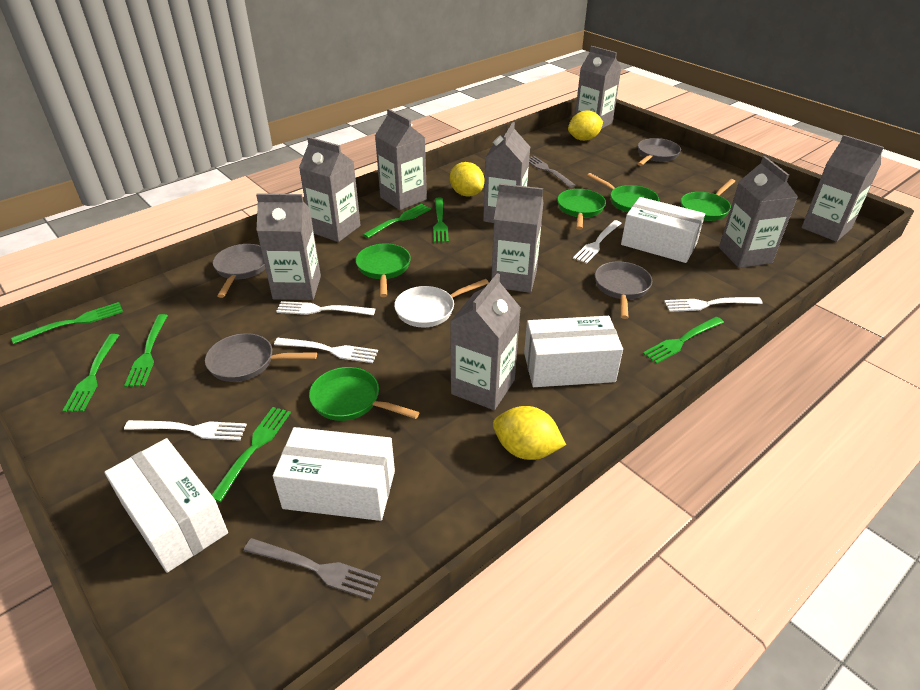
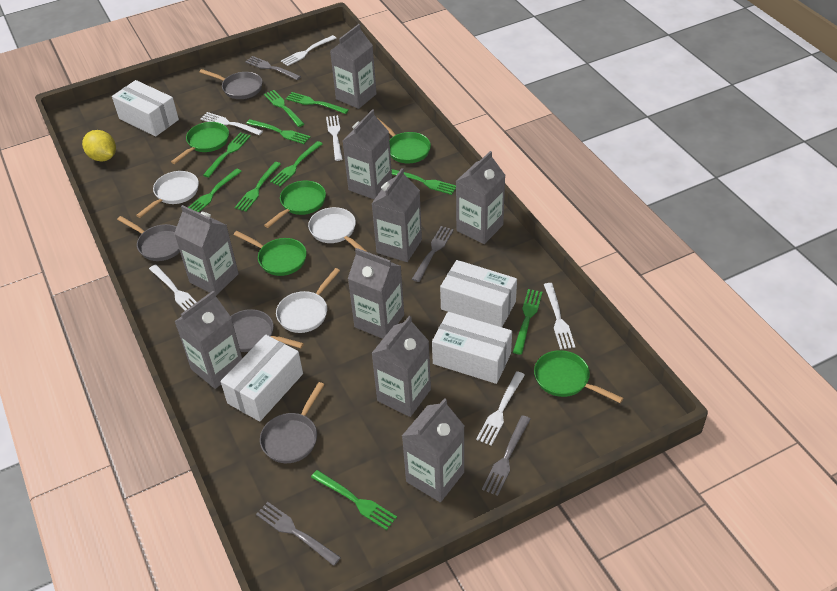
green fork: 7 -> 10
grey fork: 2 -> 4
white fork: 5 -> 6
white pan: 1 -> 3
yellow lemon: 3 -> 1

